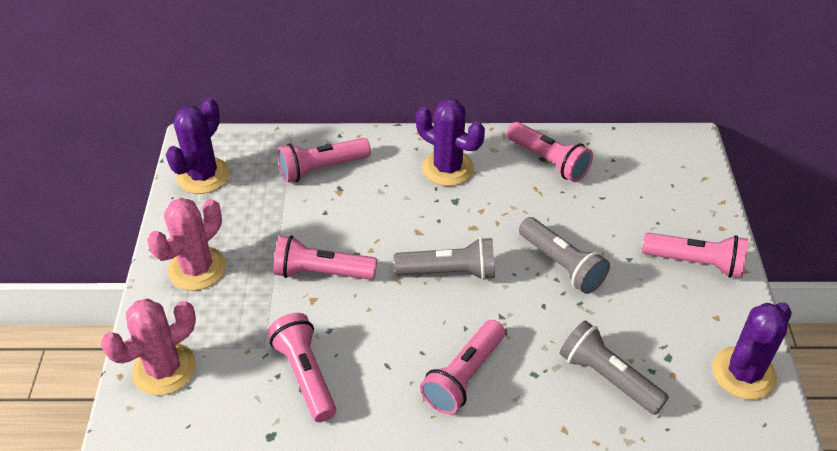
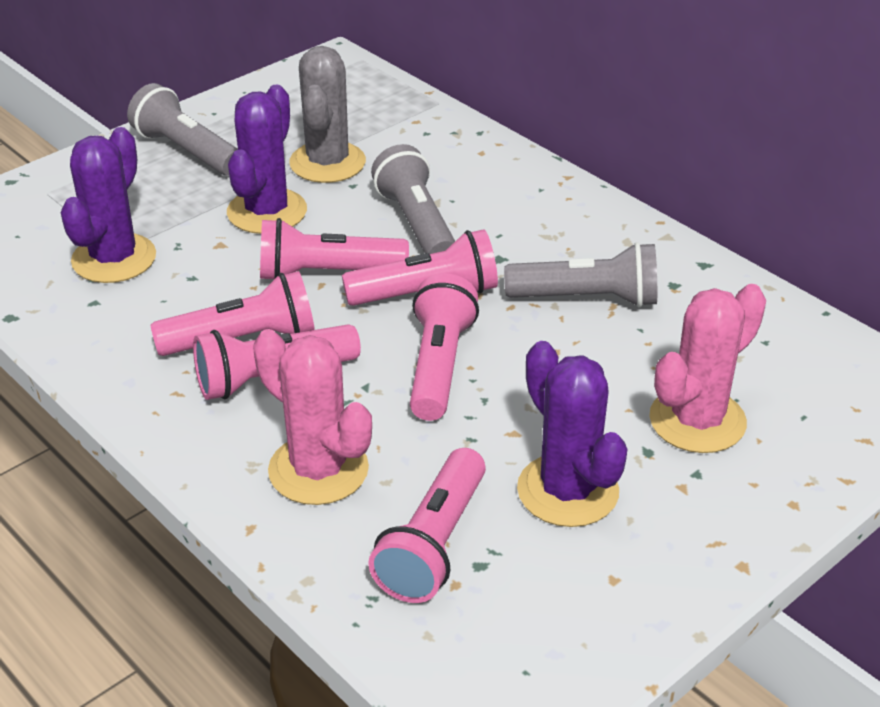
grey cactus: 0 -> 1

